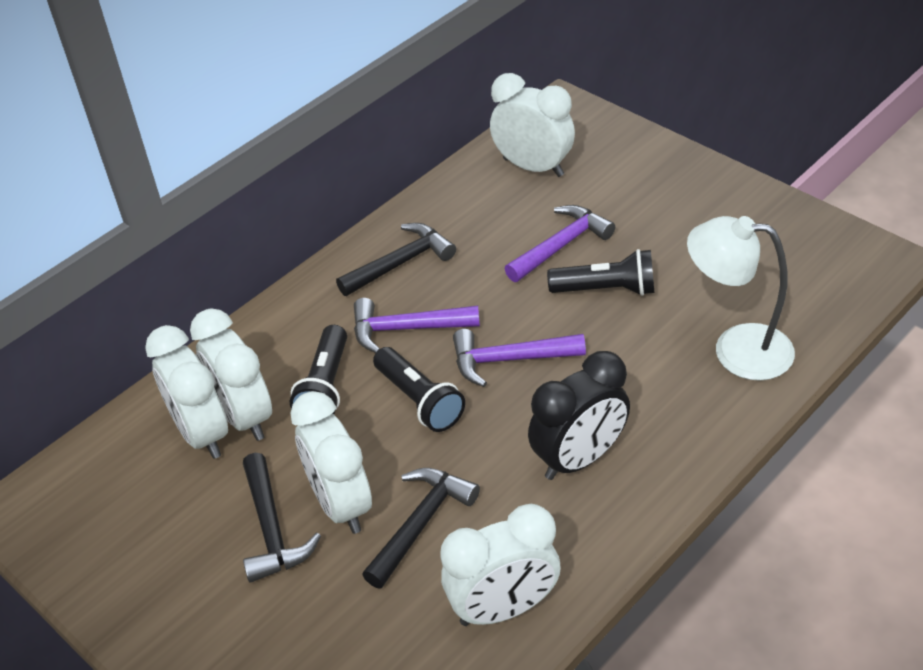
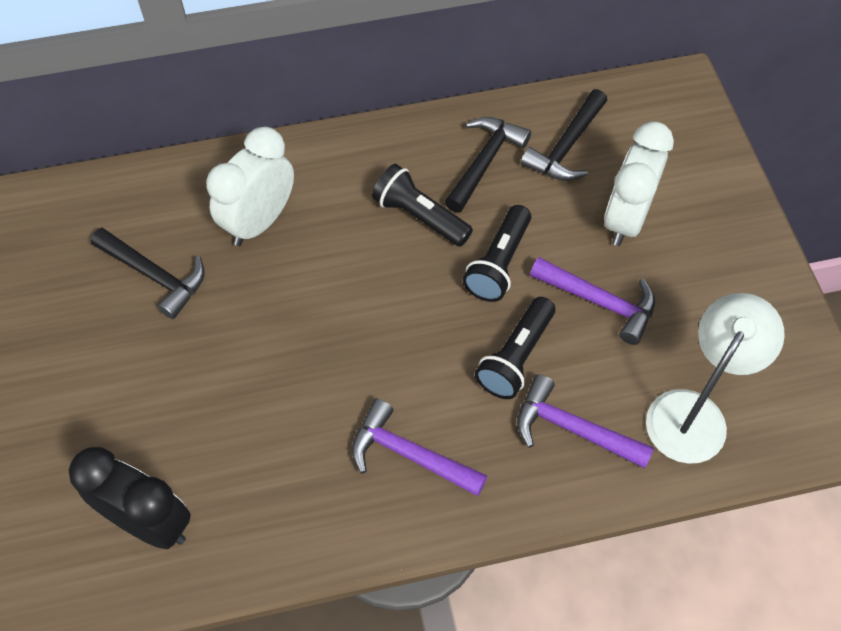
white clock: 5 -> 2

